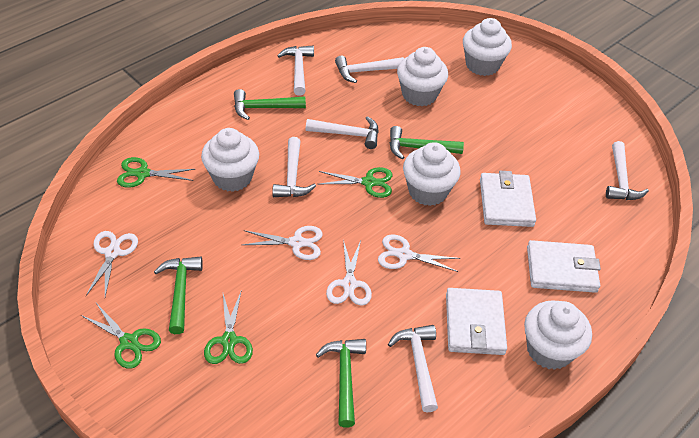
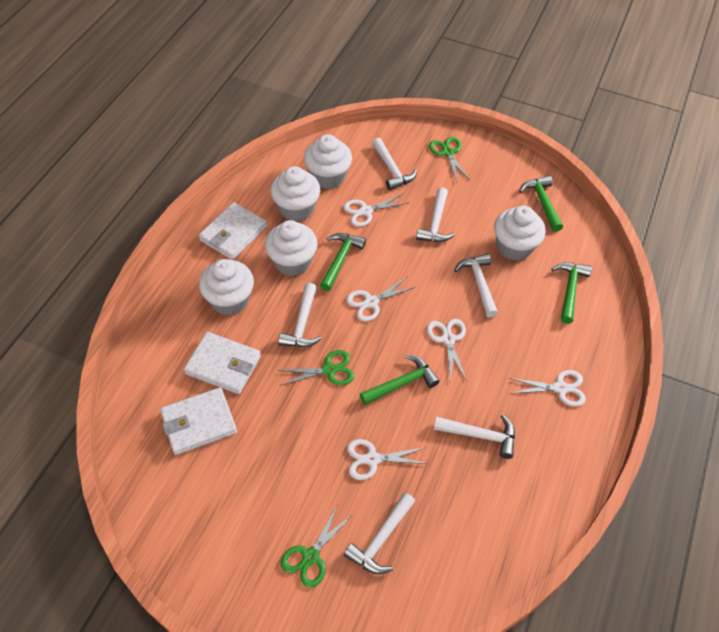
green scissors: 4 -> 3
white scissors: 4 -> 5

